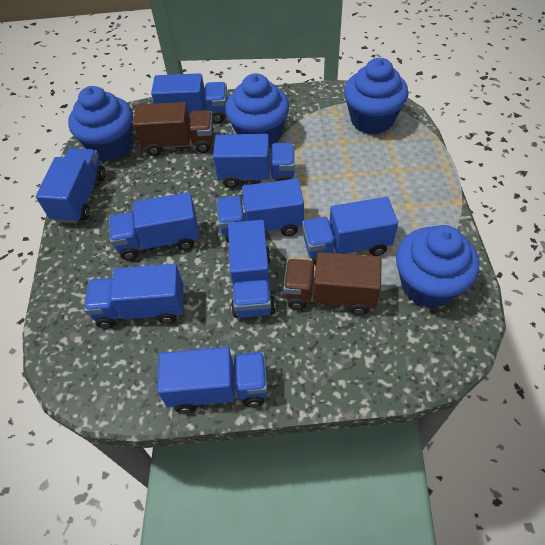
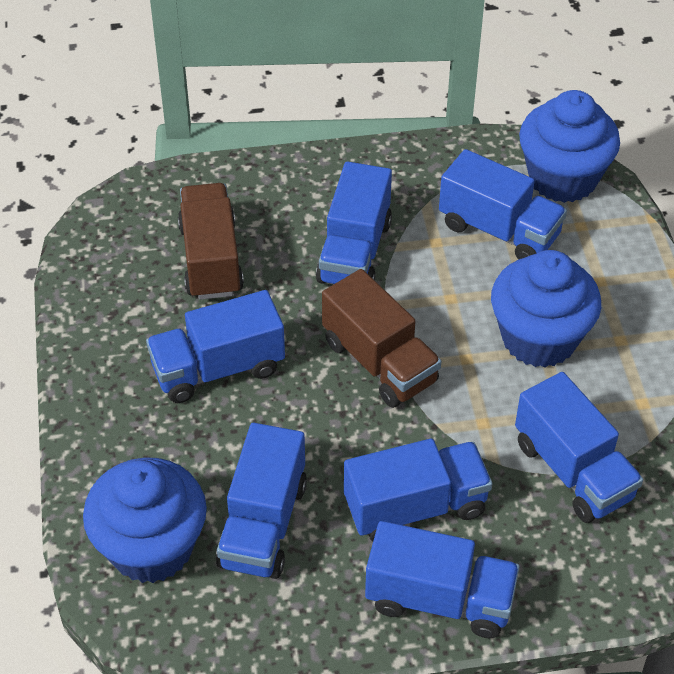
blue cupcake: 4 -> 3
blue truck: 9 -> 7

